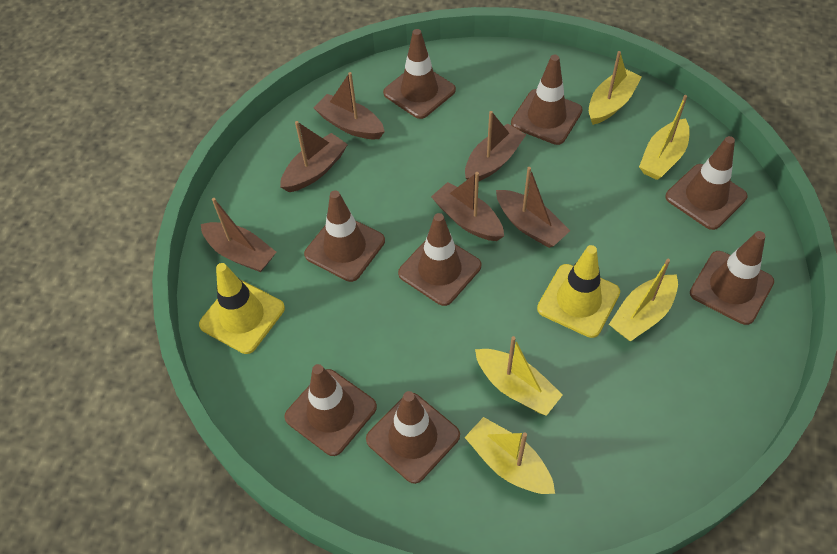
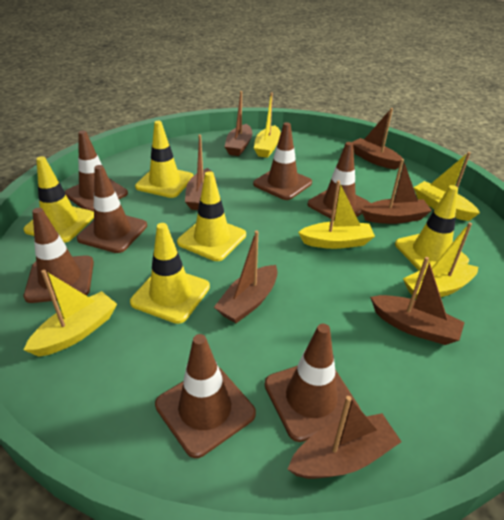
brown boat: 6 -> 7
brown traffic cone: 8 -> 7
yellow traffic cone: 2 -> 5

